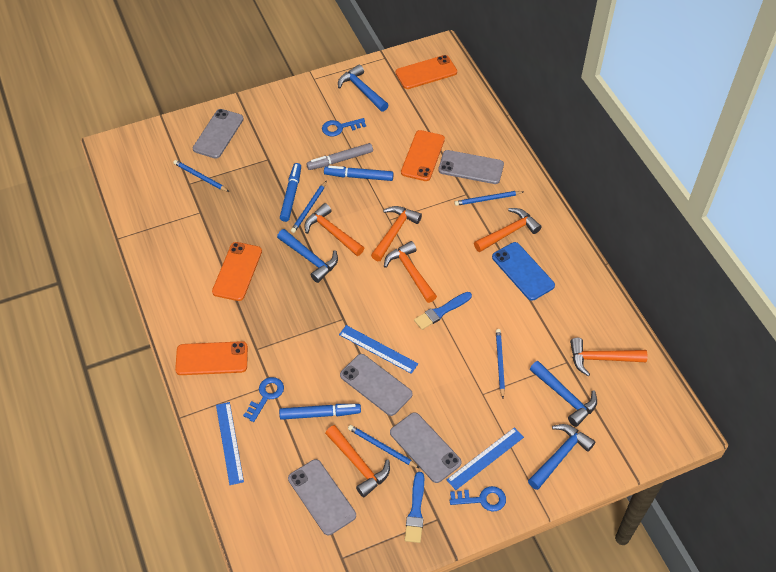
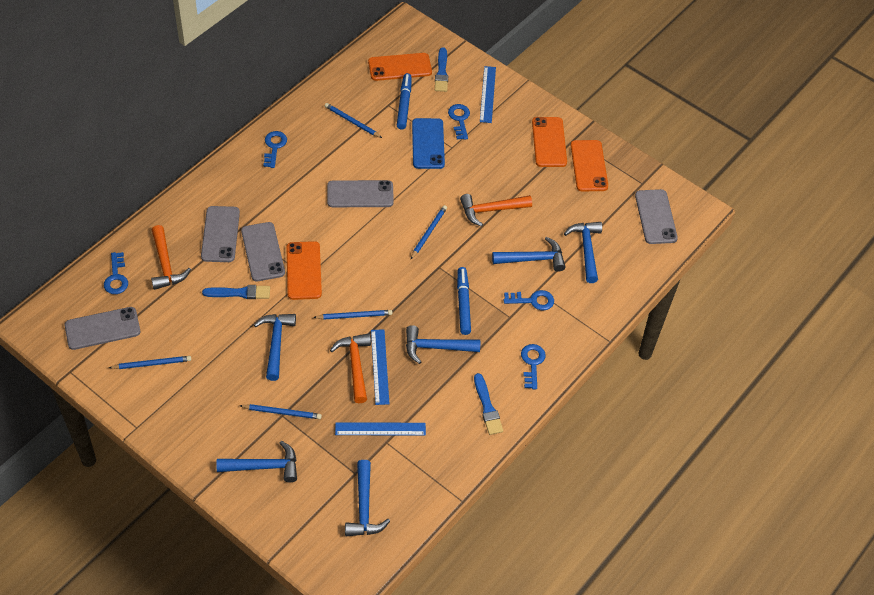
blue brush: 2 -> 3
blue hammer: 4 -> 6
blue key: 3 -> 5
blue marker: 3 -> 2
grey marker: 1 -> 0
orange hammer: 6 -> 3

